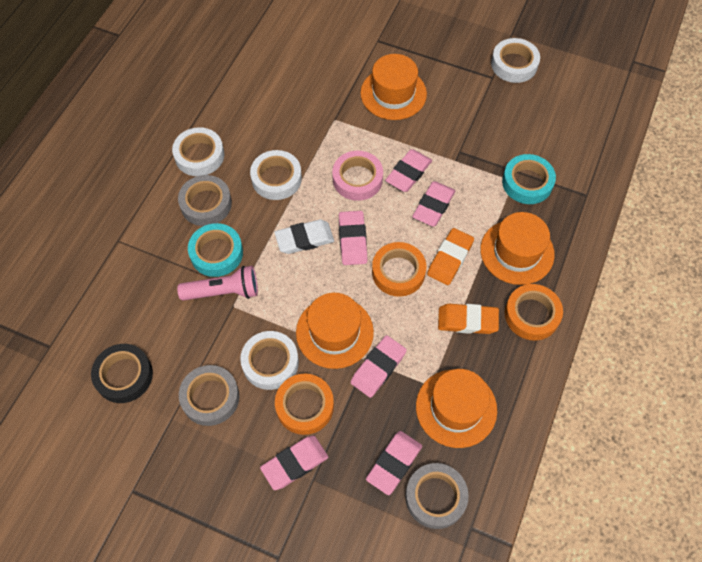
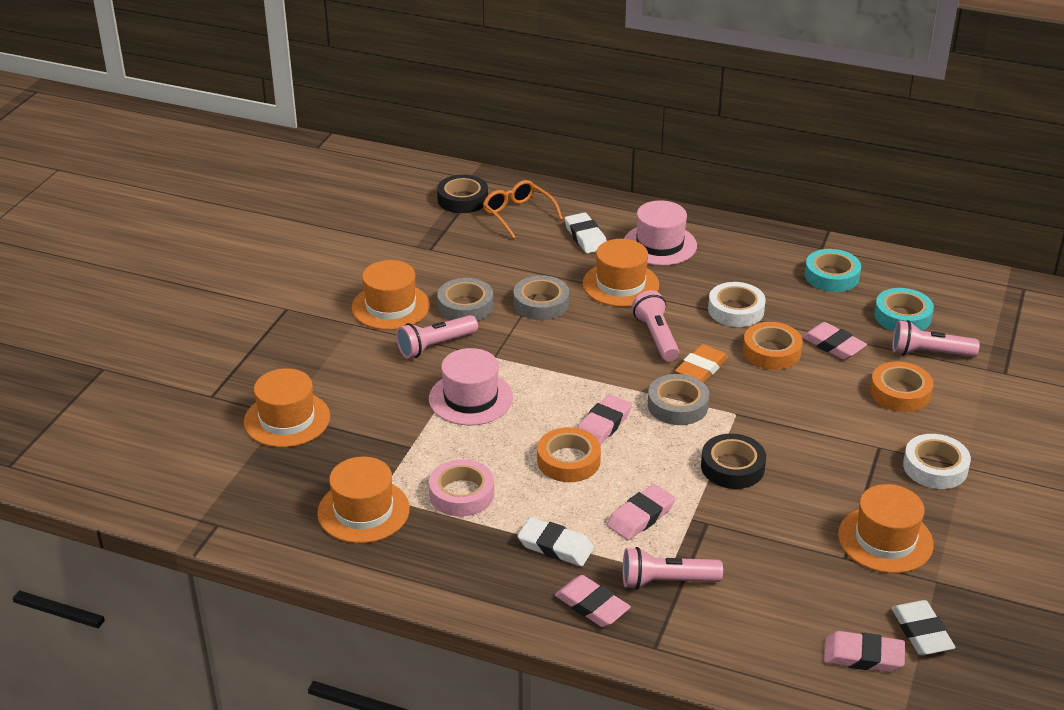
black tape: 1 -> 2
orange eraser: 2 -> 1
orange glasses: 0 -> 1
orange hat: 4 -> 5
pink eraser: 6 -> 5
pink flashlight: 1 -> 4
pink hat: 0 -> 2
white eraser: 1 -> 3
white tape: 4 -> 2

